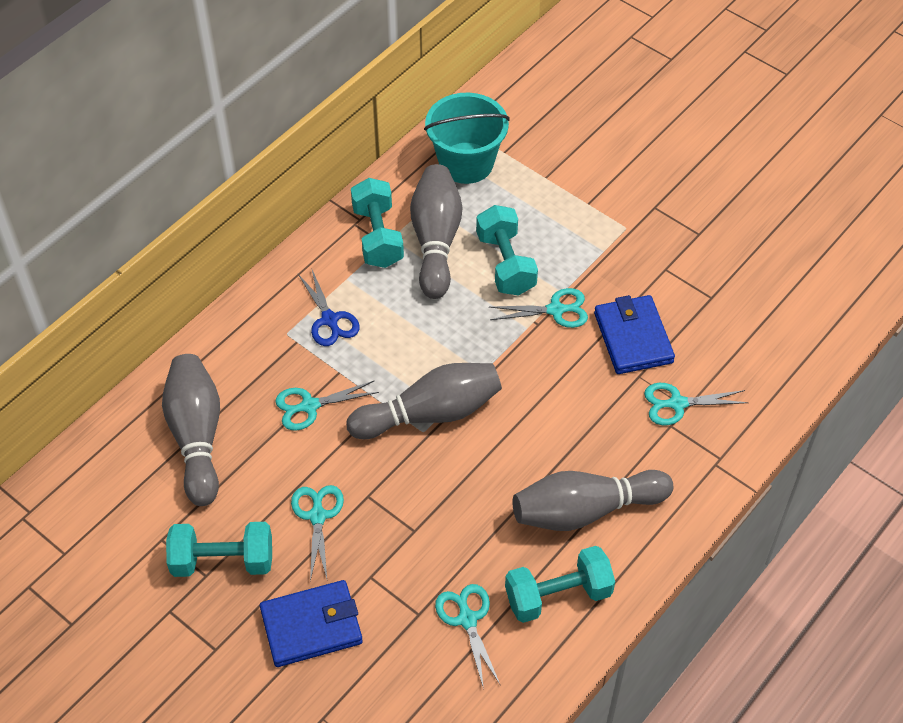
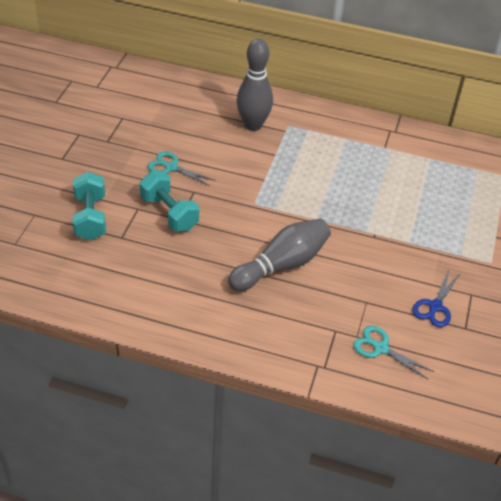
blue wallet: 2 -> 0
grey bowling pin: 4 -> 2
turquoise bucket: 1 -> 0
turquoise dumbbell: 4 -> 2
turquoise scissors: 5 -> 2

